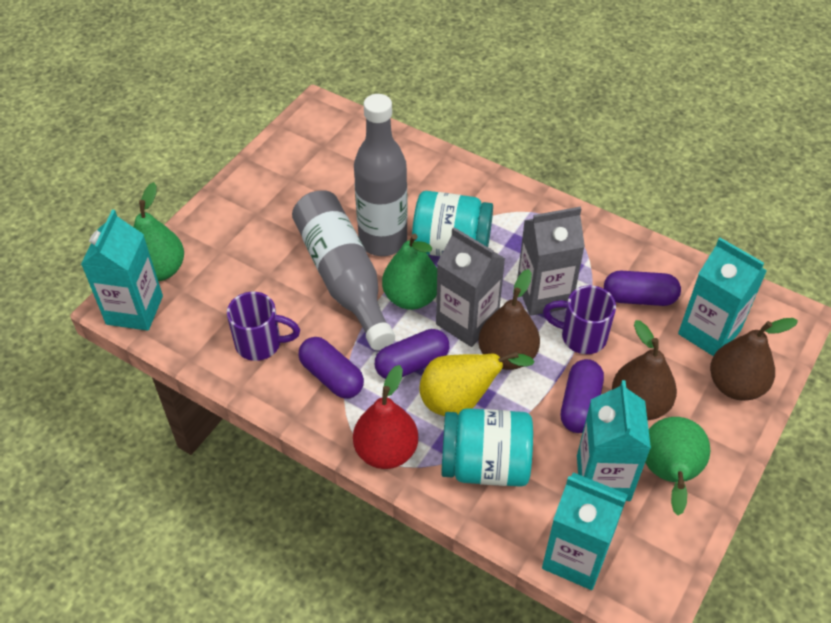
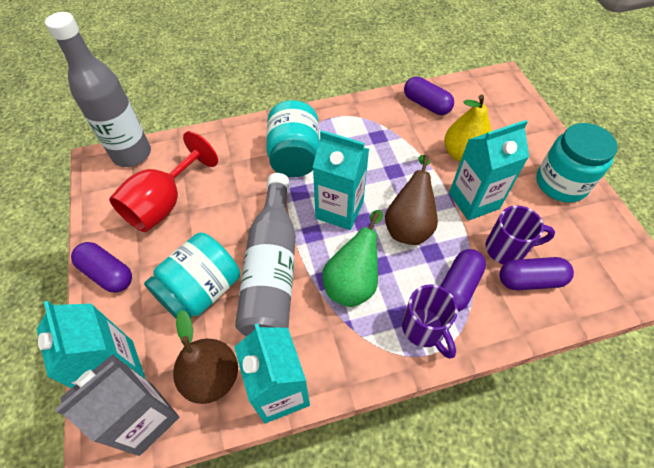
brown pear: 3 -> 2
green pear: 3 -> 1
grey carton: 2 -> 1
red goblet: 0 -> 1
red pear: 1 -> 0
turquoise jar: 2 -> 3

